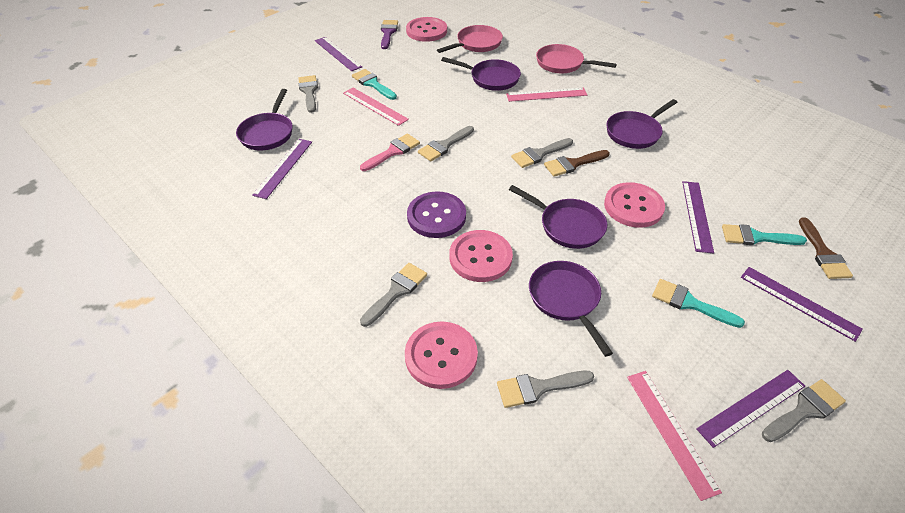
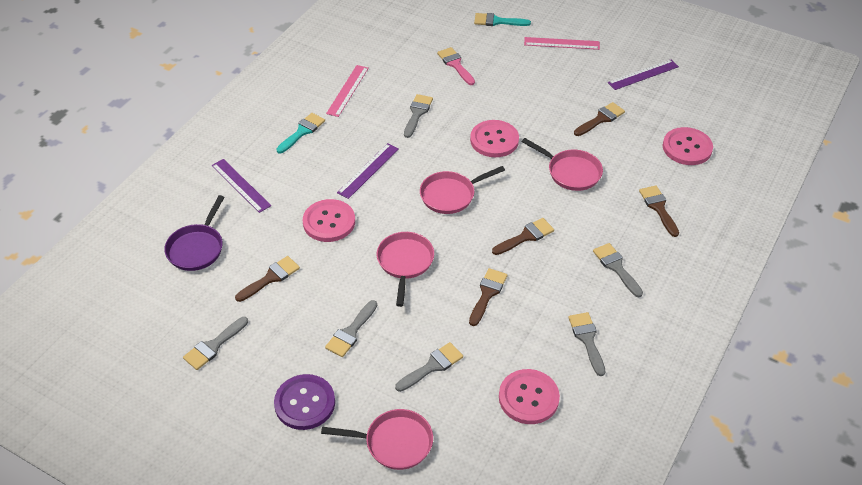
brown brush: 2 -> 5
pink pan: 2 -> 4
pink ruler: 3 -> 2
purple brush: 1 -> 0
purple pan: 5 -> 1
purple ruler: 5 -> 3
turquoise brush: 3 -> 2

